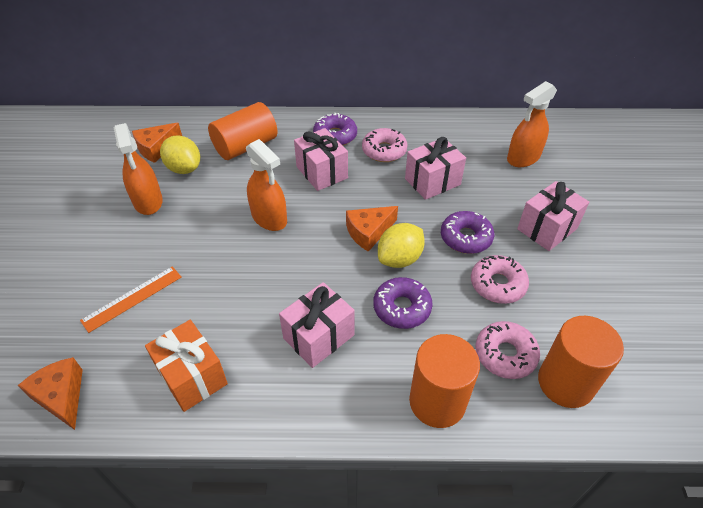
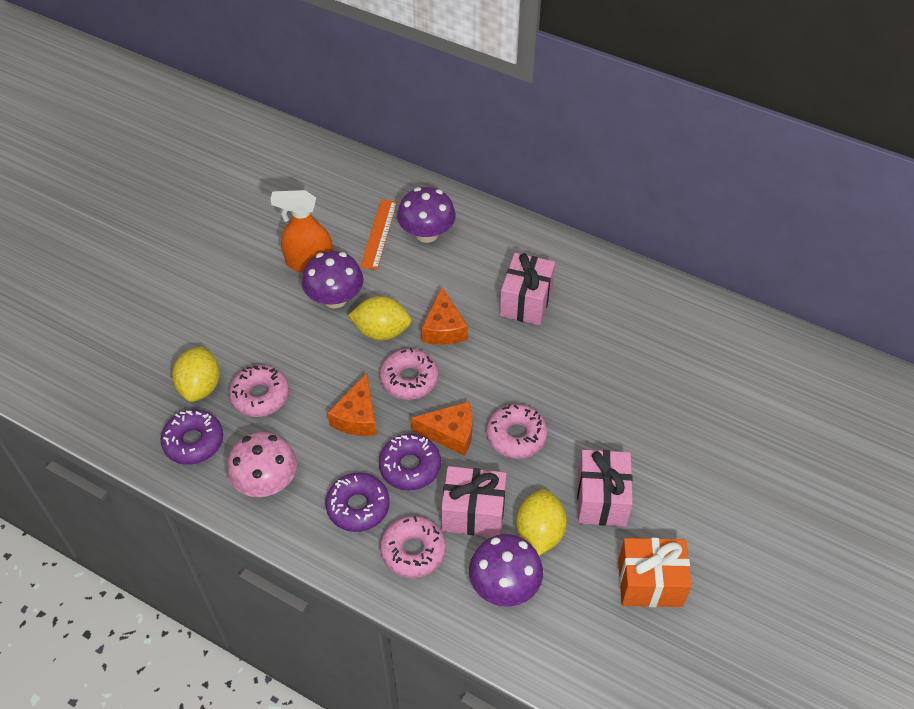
orange cylinder: 3 -> 0
orange spray bottle: 3 -> 1
pink donut: 3 -> 4
pink gift: 4 -> 3
pink mushroom: 0 -> 1
purple mushroom: 0 -> 3
yellow lemon: 2 -> 3

